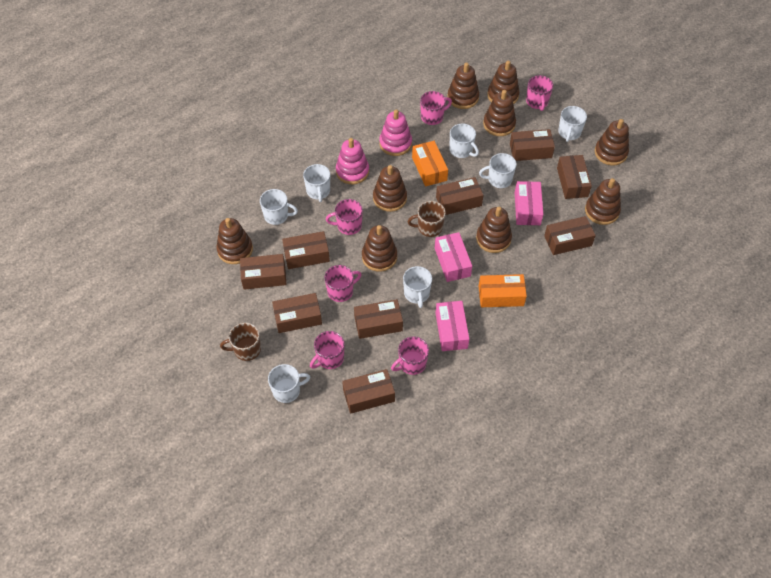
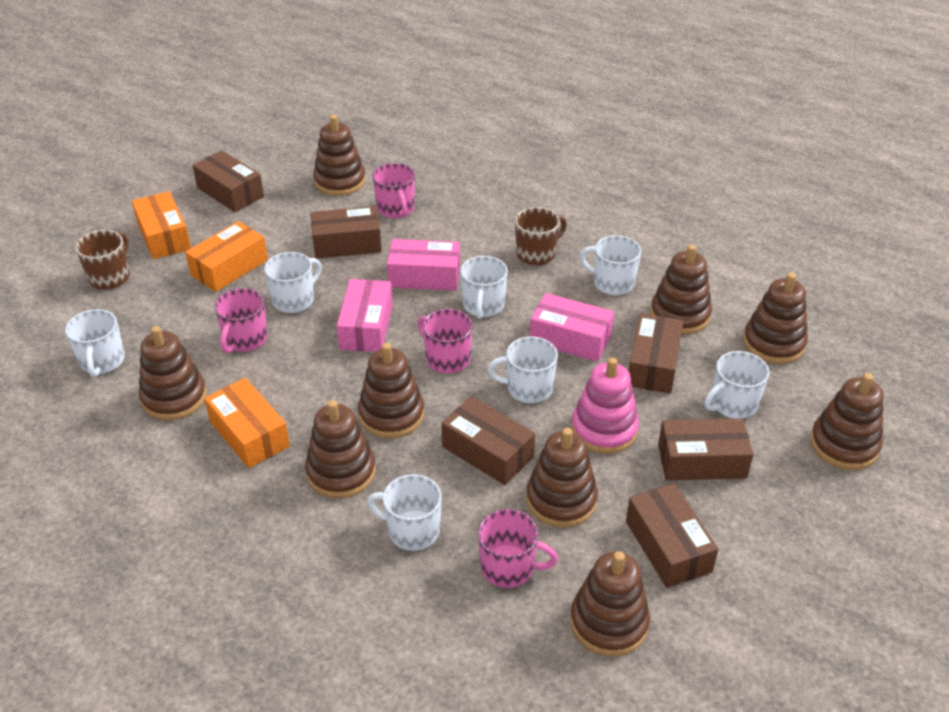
brown box: 9 -> 6
orange box: 2 -> 3
pink mug: 6 -> 4
pink stacking toy: 2 -> 1

